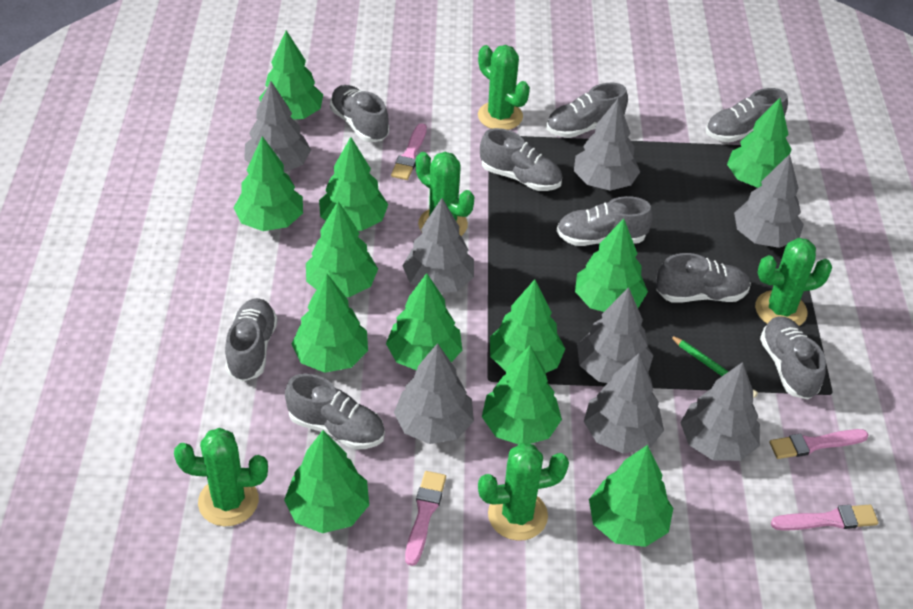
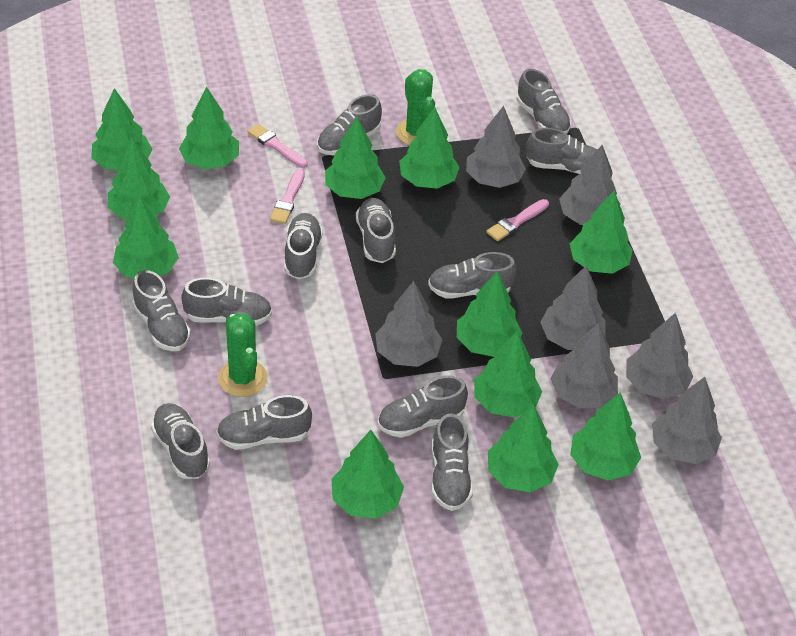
green cactus: 5 -> 2
green pencil: 1 -> 0
grey shoe: 9 -> 12
grey tree: 8 -> 7
pink brush: 4 -> 3

